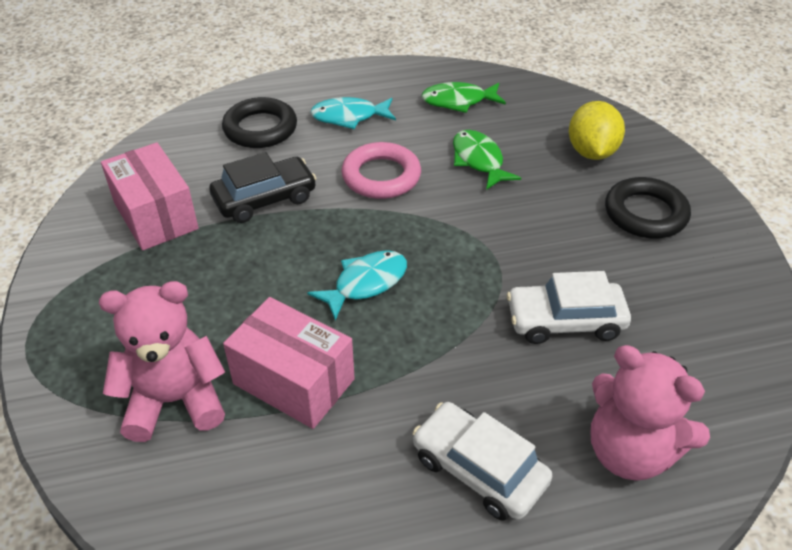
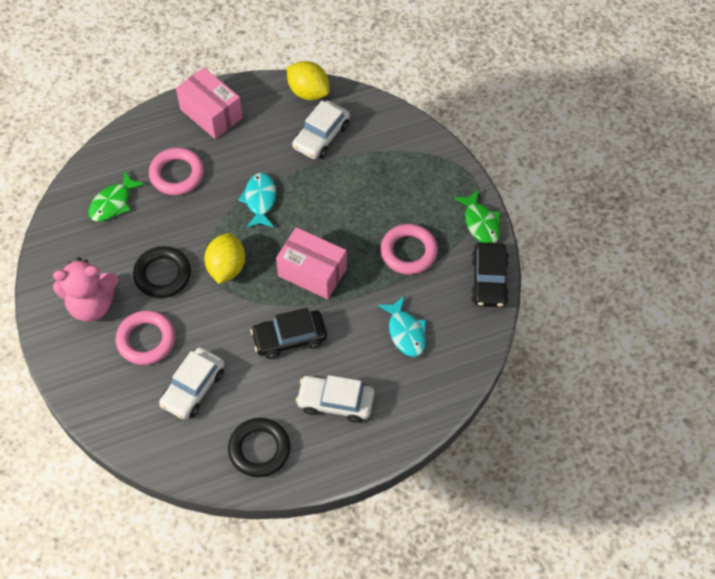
black car: 1 -> 2
pink ring: 1 -> 3
pink teddy bear: 2 -> 1
white car: 2 -> 3
yellow lemon: 1 -> 2

